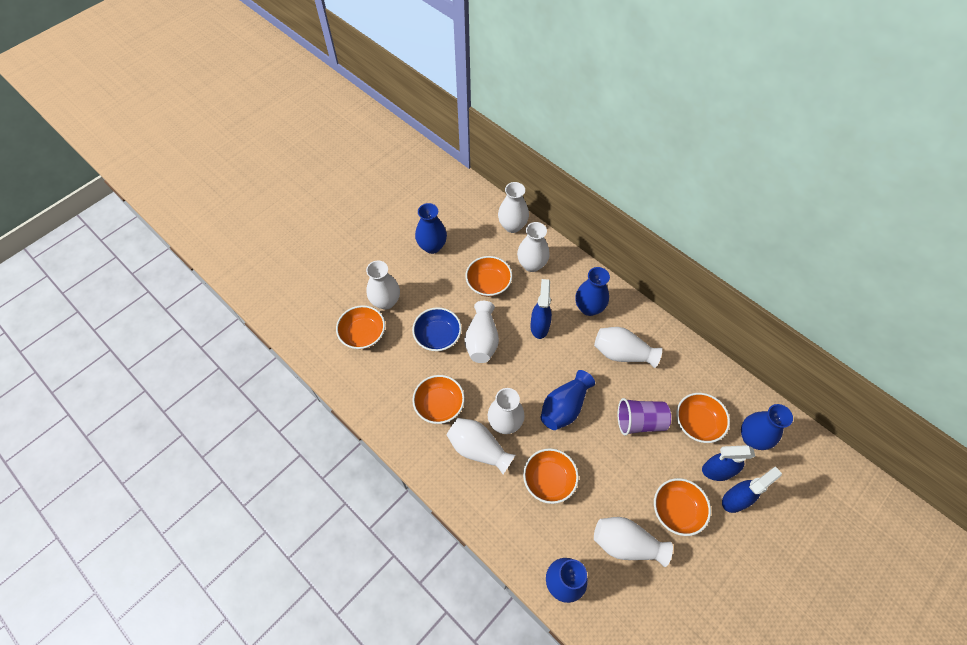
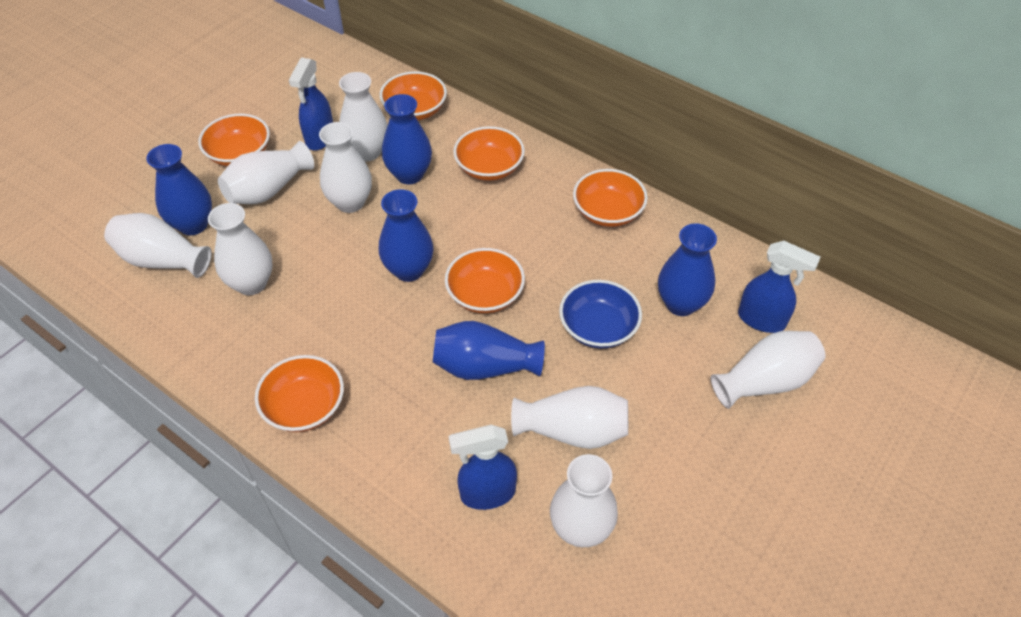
purple cup: 1 -> 0

